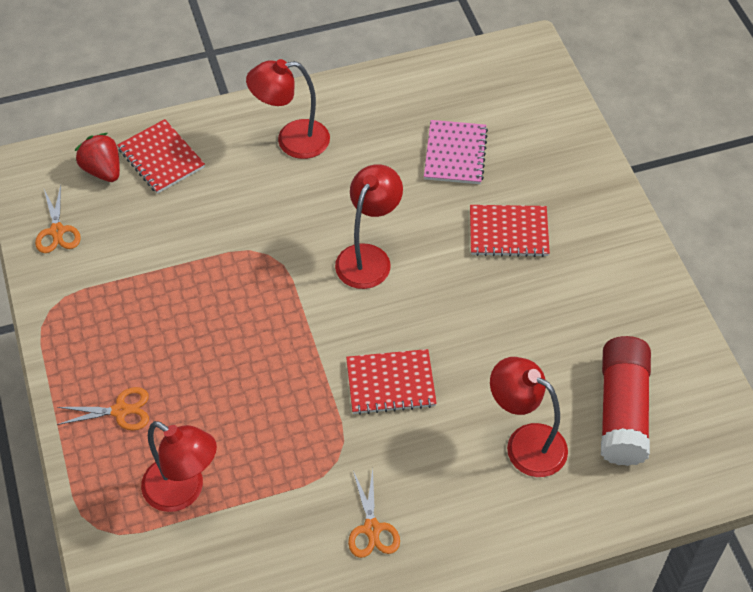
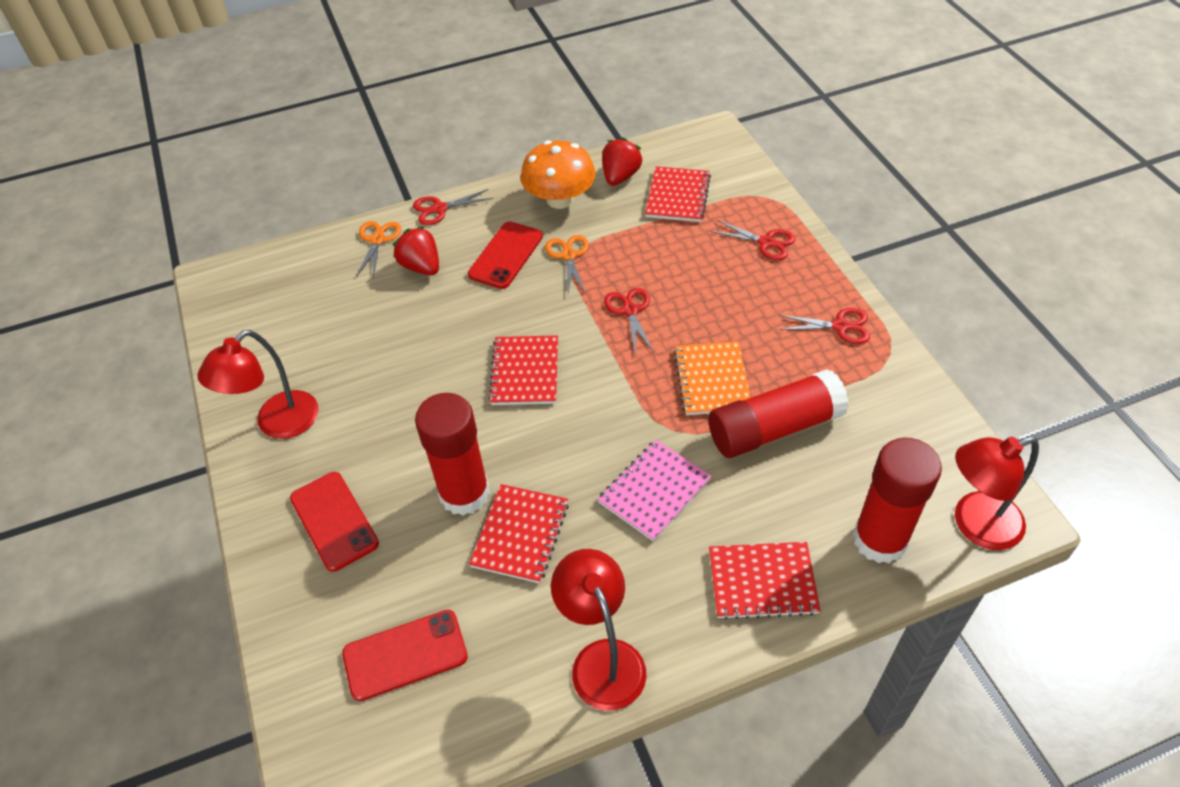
orange mushroom: 0 -> 1
orange notebook: 0 -> 1
orange scissors: 3 -> 2
red glue stick: 1 -> 3
red lamp: 4 -> 3
red notebook: 3 -> 4
red phone: 0 -> 3
red scissors: 0 -> 4
red strawberry: 1 -> 2

